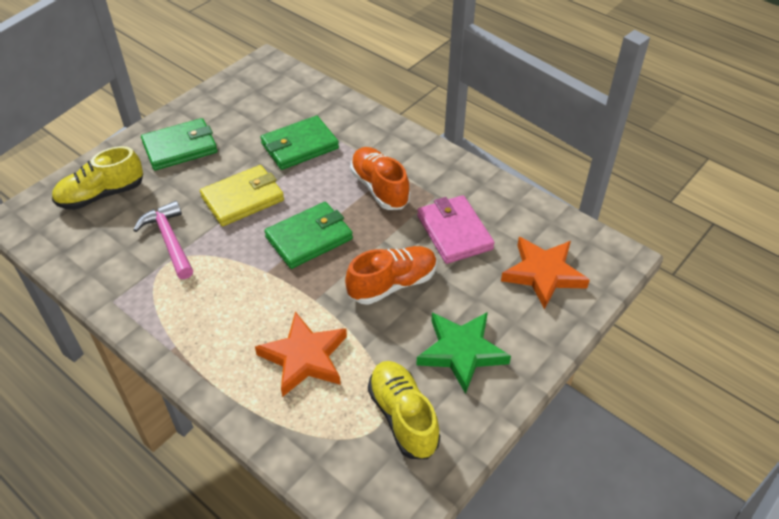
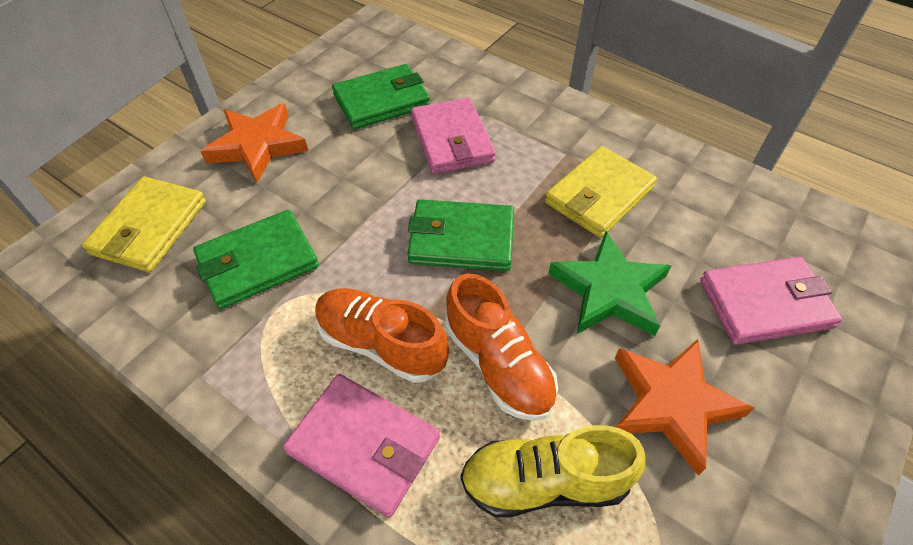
pink hammer: 1 -> 0
pink wallet: 1 -> 3
yellow shoe: 2 -> 1
yellow wallet: 1 -> 2

